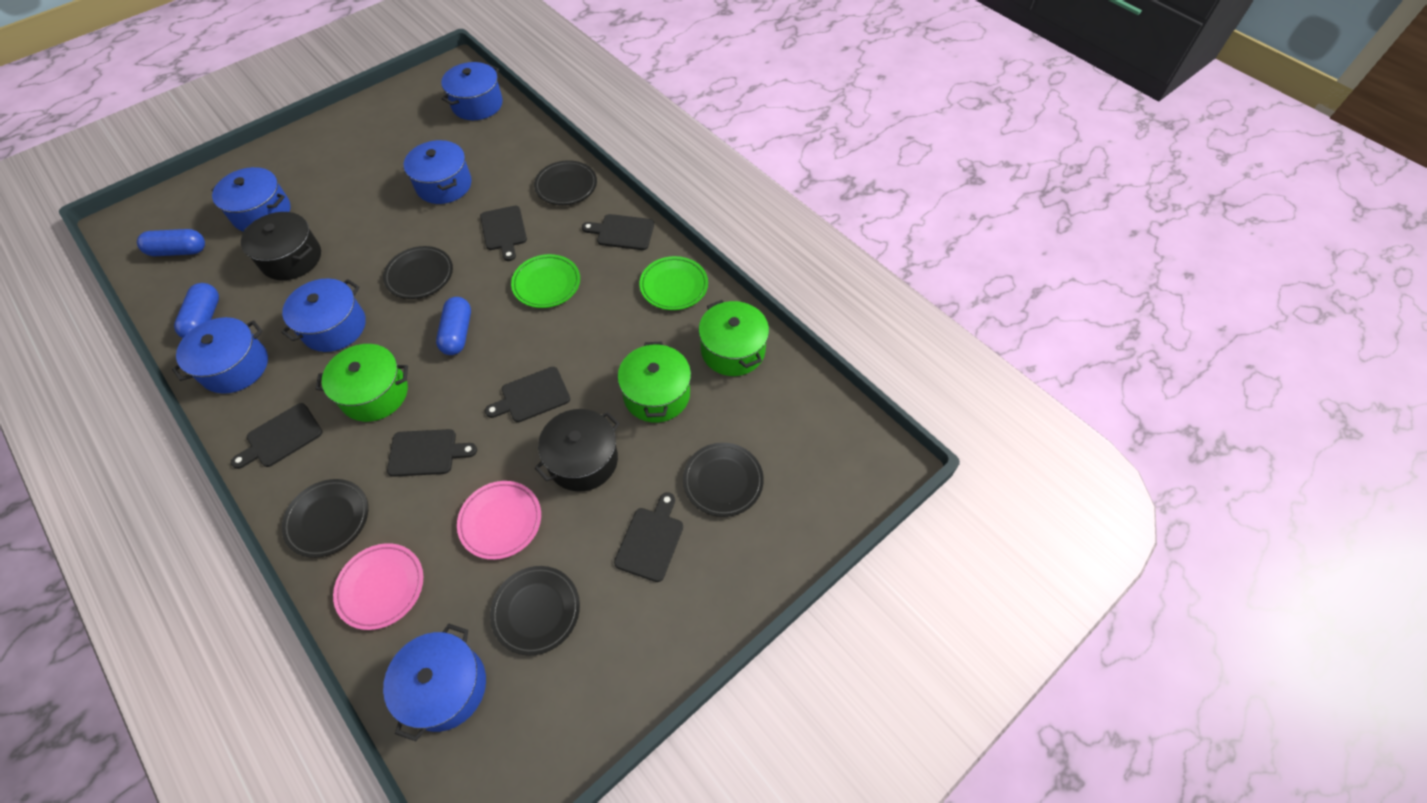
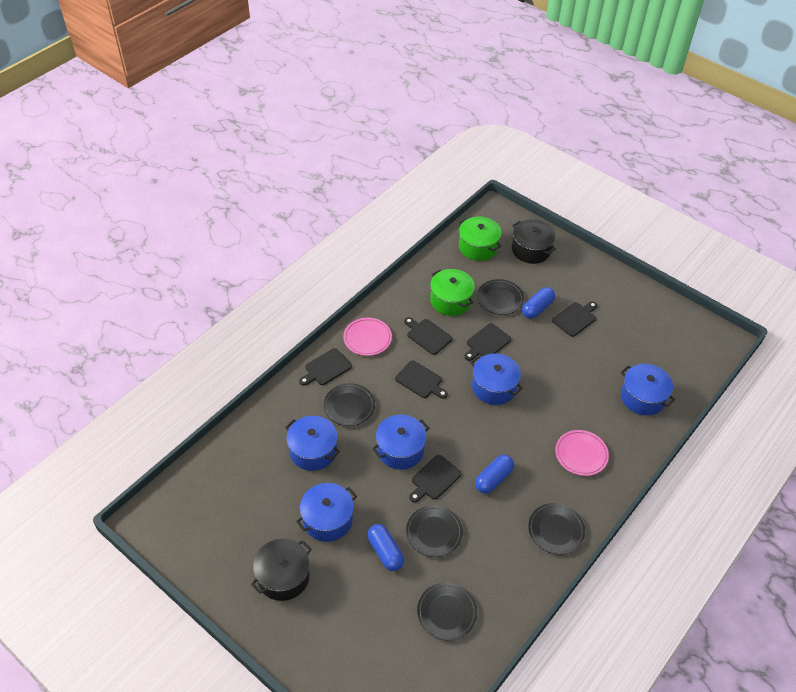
blue pot: 6 -> 5
green plate: 2 -> 0
green pot: 3 -> 2

